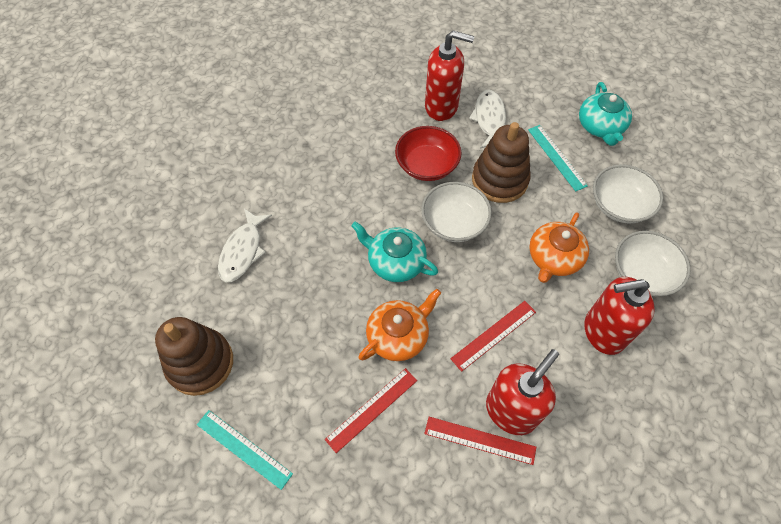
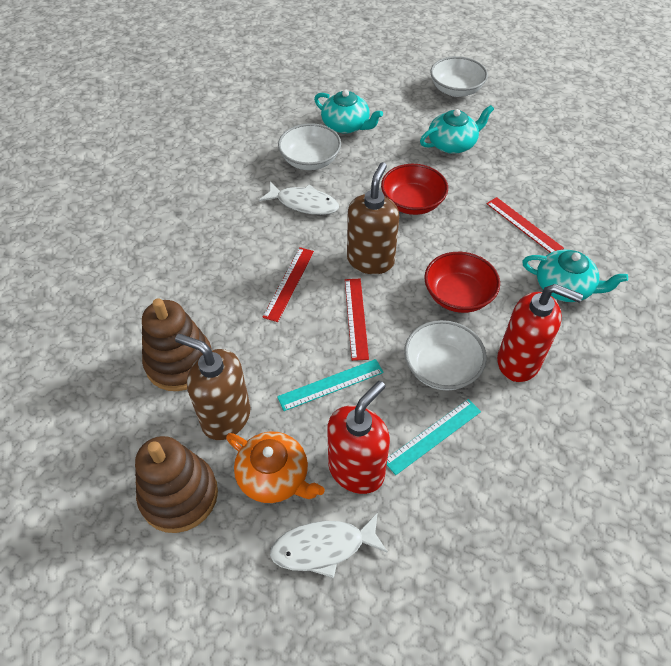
brown soap dispenser: 0 -> 2
orange teapot: 2 -> 1
red bowl: 1 -> 2
red soap dispenser: 3 -> 2
turquoise teapot: 2 -> 3

